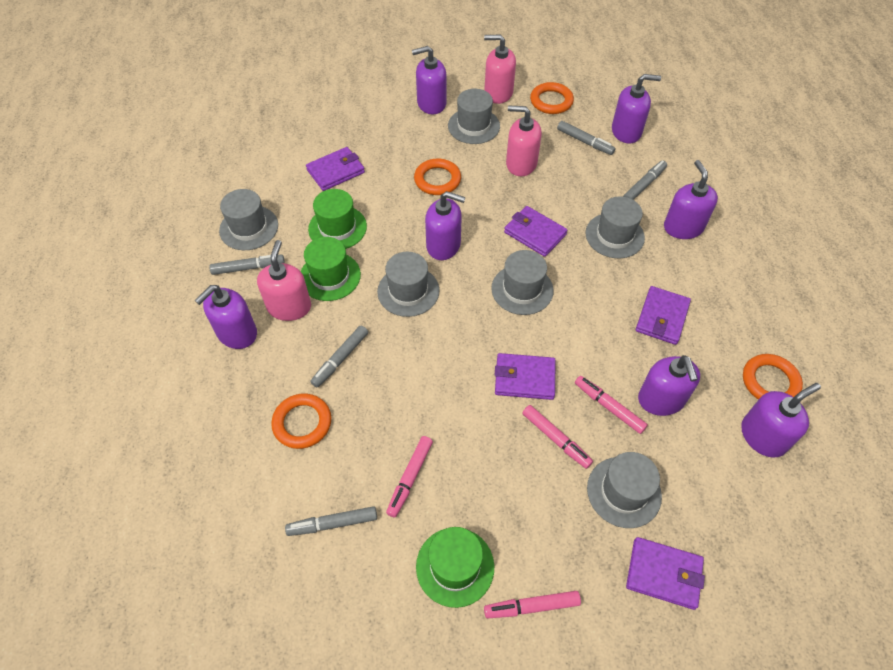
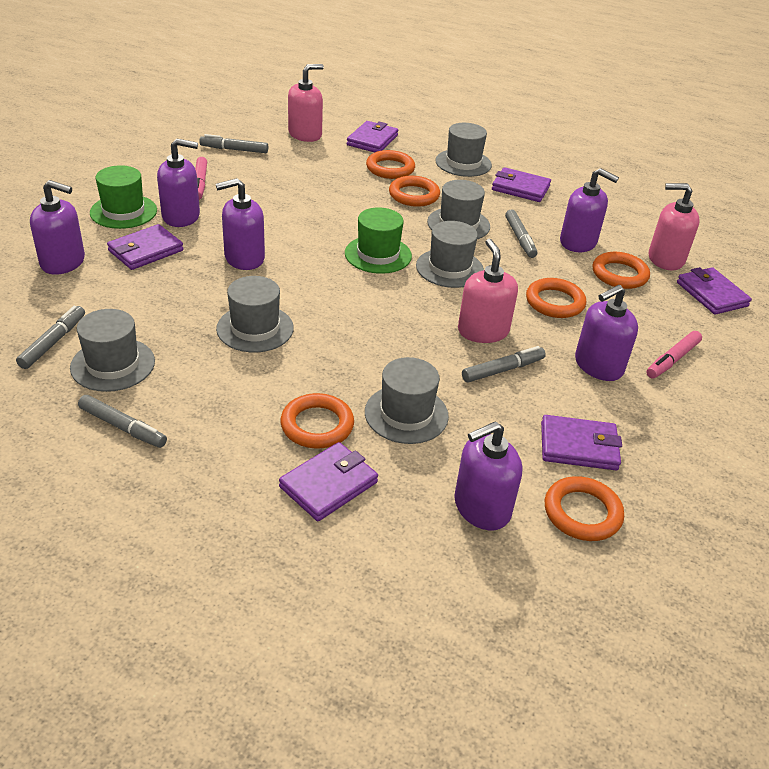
green hat: 3 -> 2
orange ring: 4 -> 6
pink marker: 4 -> 2
purple soap dispenser: 7 -> 6
purple wallet: 5 -> 6

